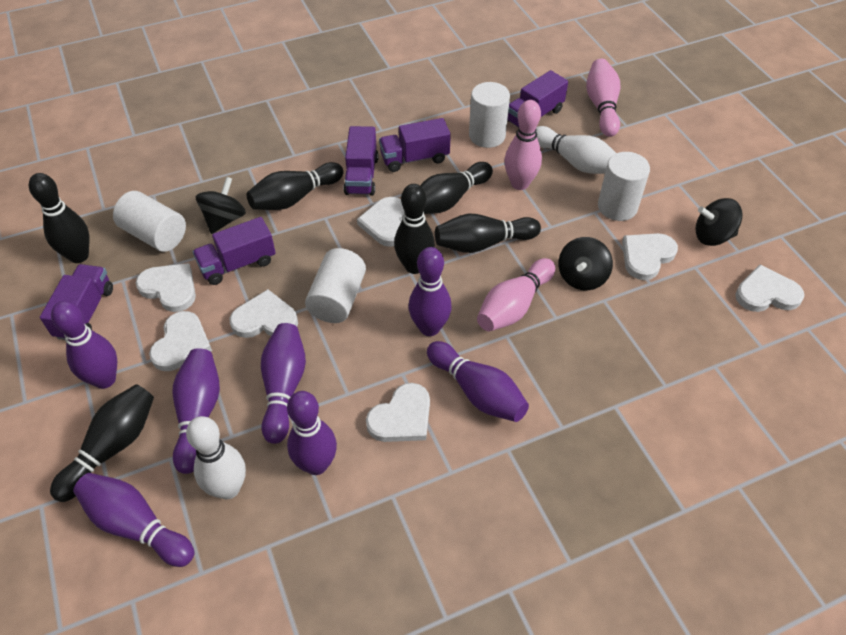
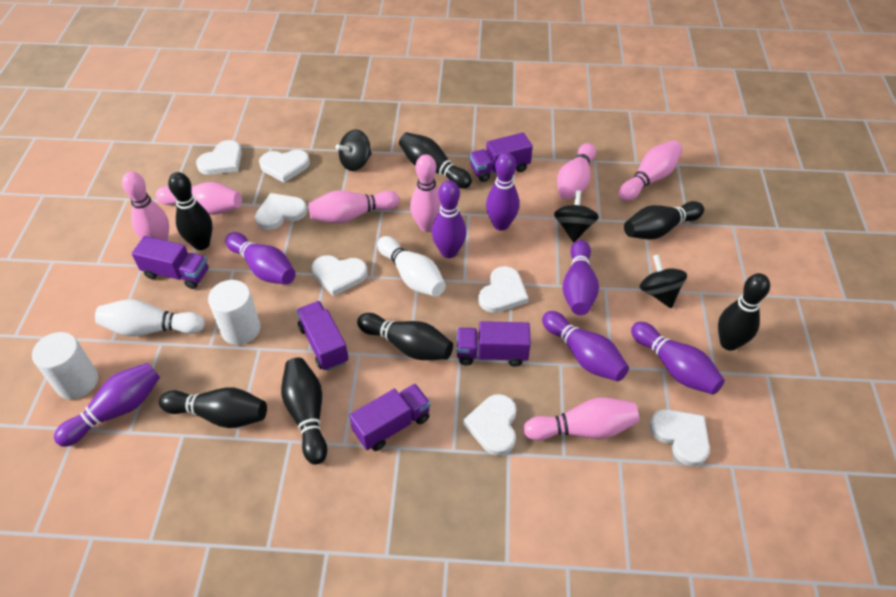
black bowling pin: 6 -> 7
pink bowling pin: 3 -> 7
white cylinder: 4 -> 2

